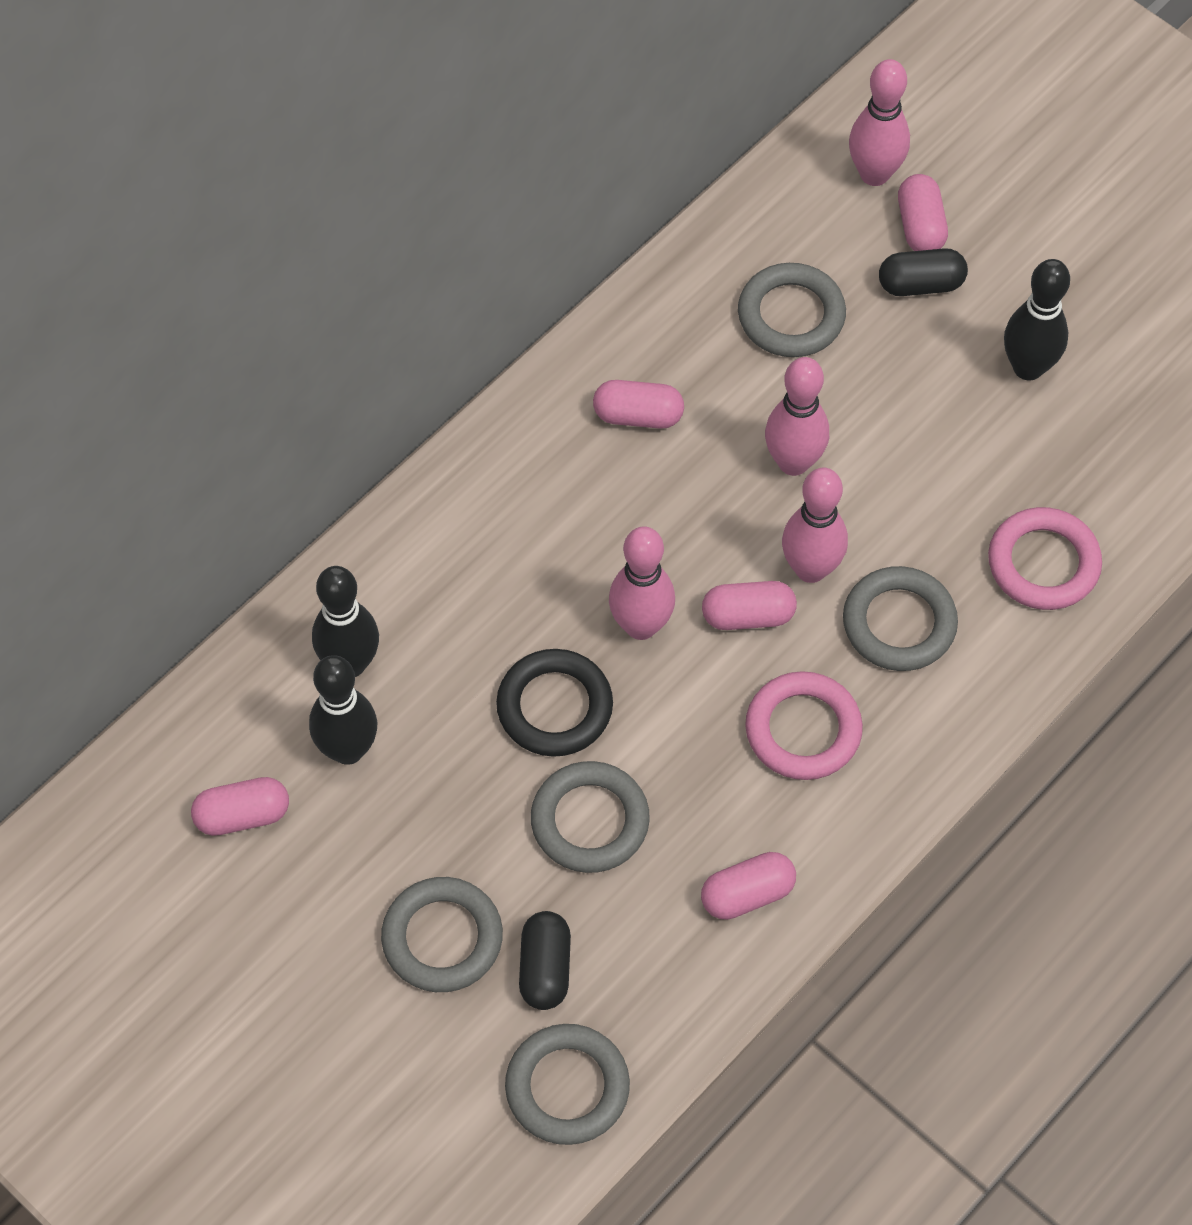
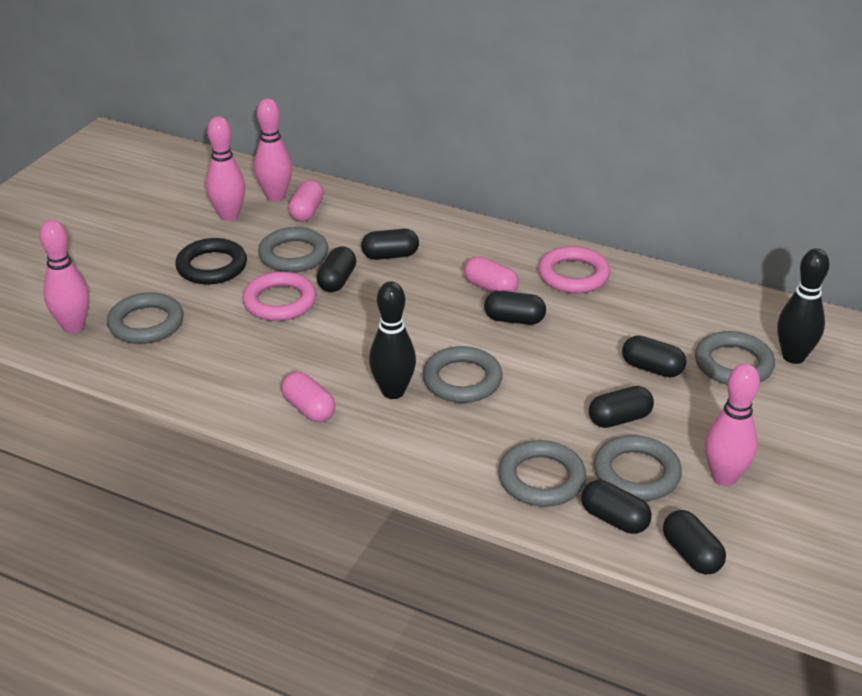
black bowling pin: 3 -> 2
black capsule: 2 -> 7
grey ring: 5 -> 6
pink capsule: 5 -> 3

